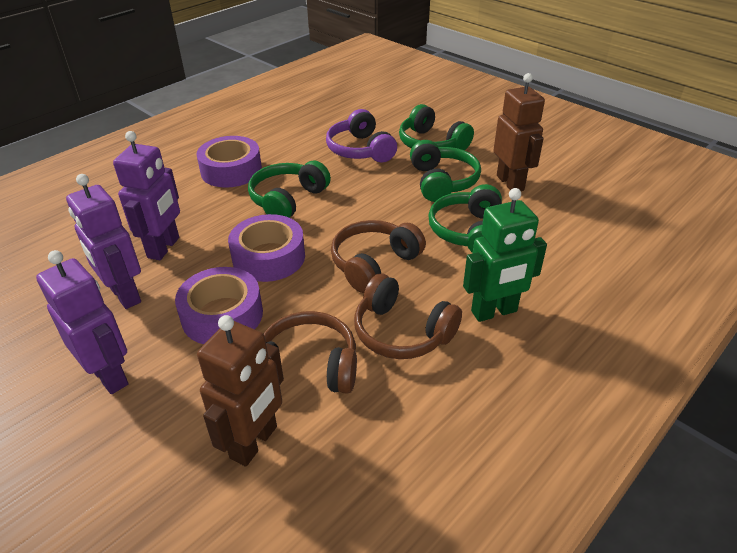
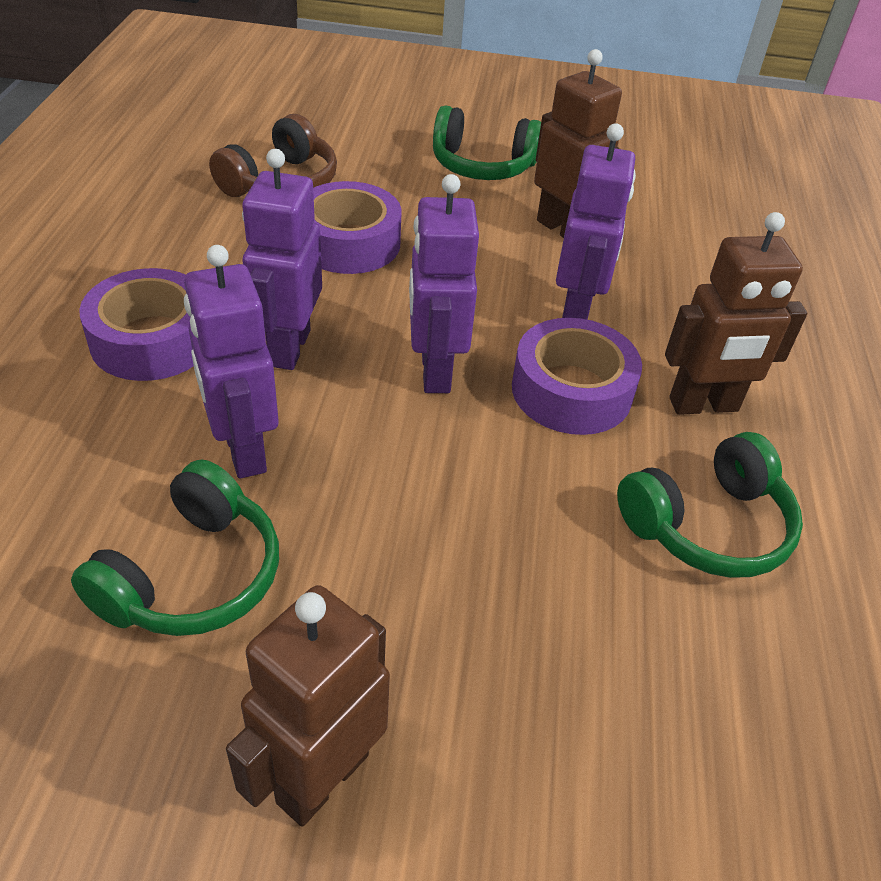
brown headphones: 3 -> 1
brown robot: 2 -> 3
green headphones: 4 -> 3
green robot: 1 -> 0
purple headphones: 1 -> 0
purple robot: 3 -> 4

